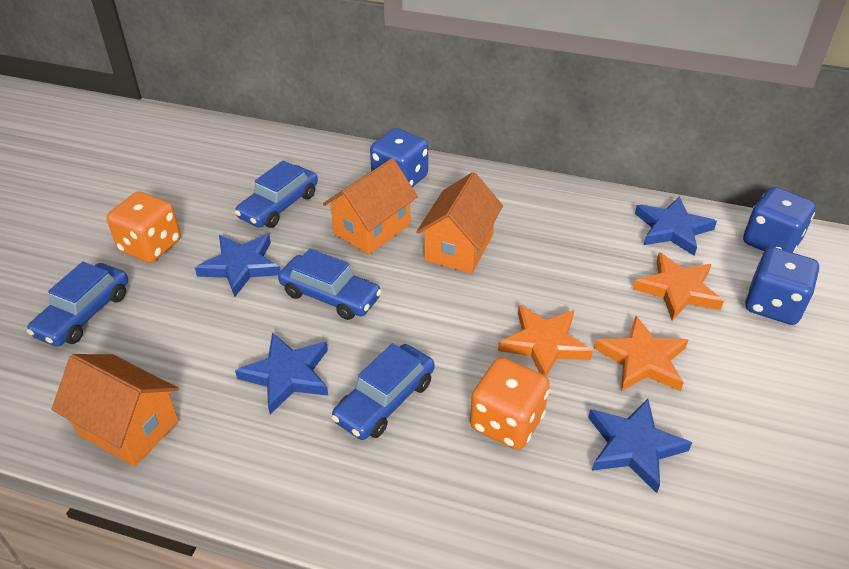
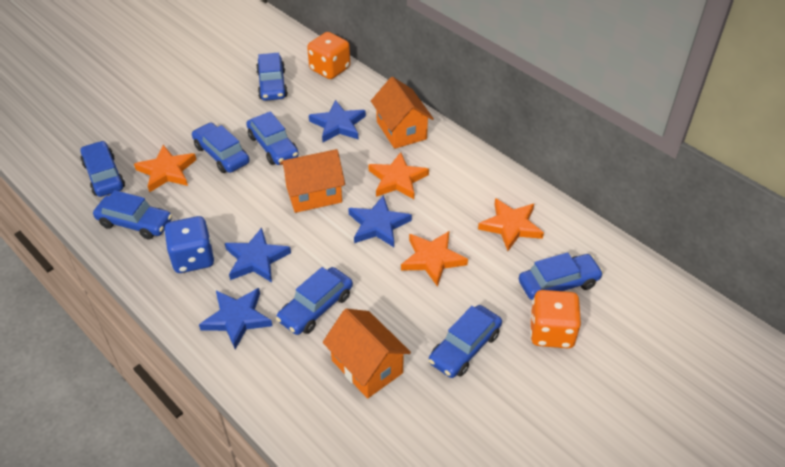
blue car: 4 -> 8
blue dice: 3 -> 1
orange star: 3 -> 4

